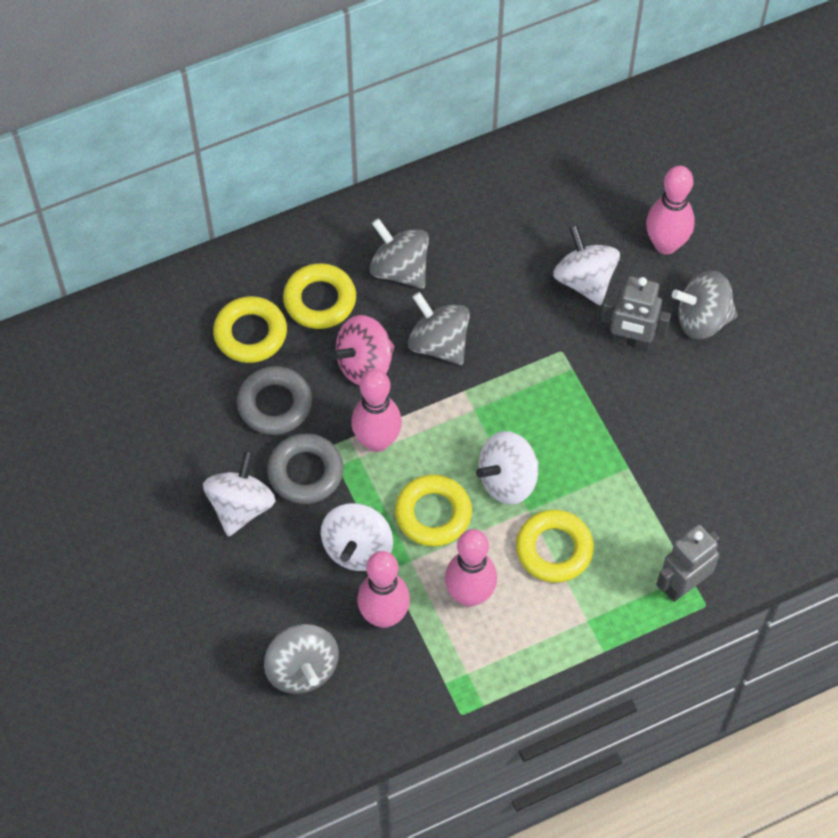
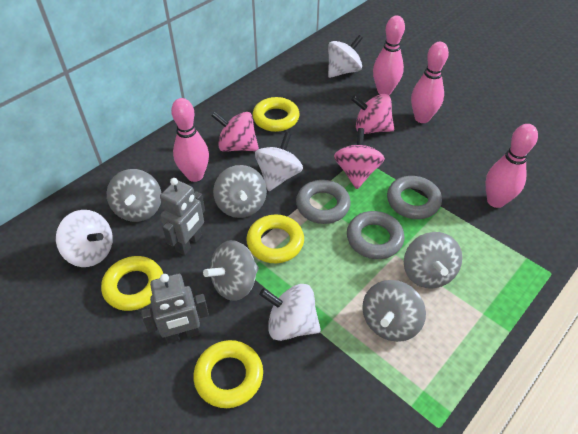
grey ring: 2 -> 3
grey spinning top: 4 -> 5
pink spinning top: 1 -> 3

